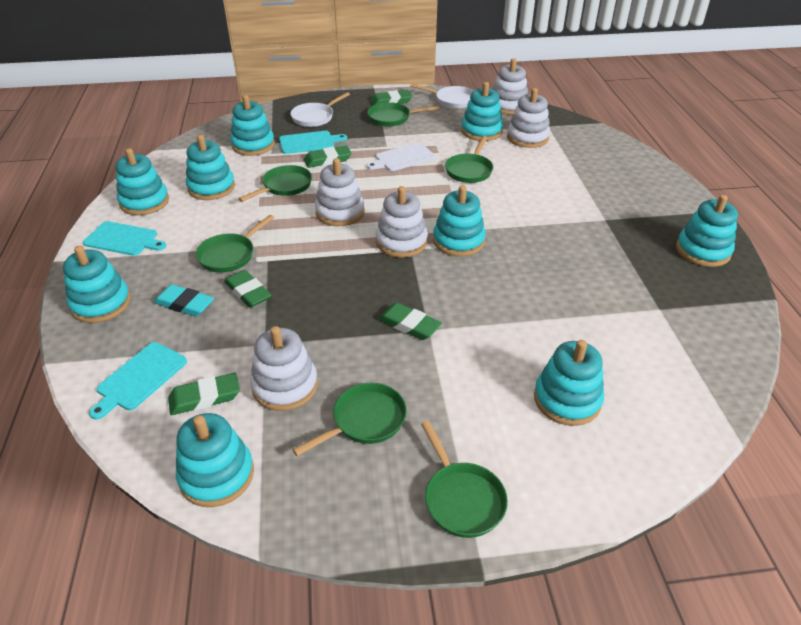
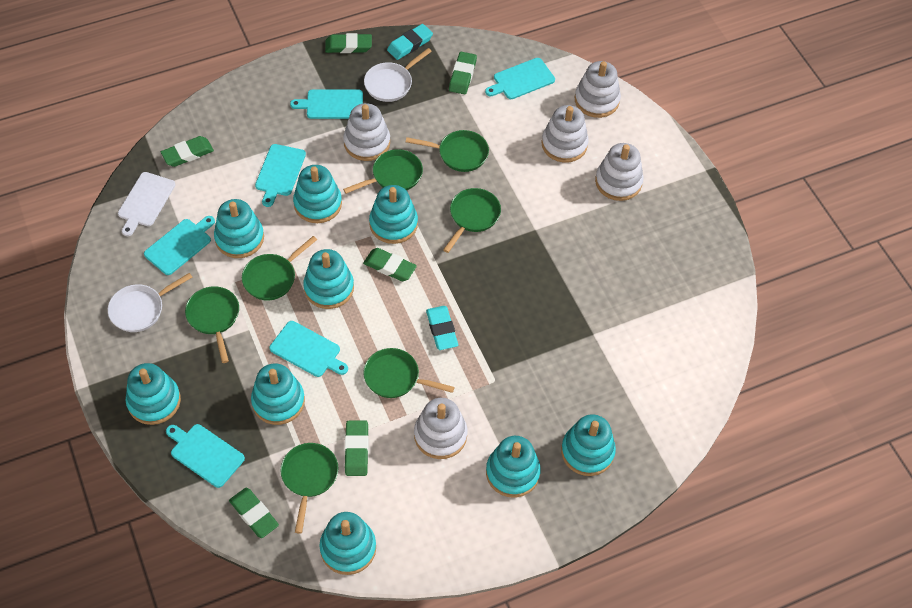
green eraser: 5 -> 6
green pan: 6 -> 7
turquoise cutting board: 3 -> 6
turquoise eraser: 1 -> 2

